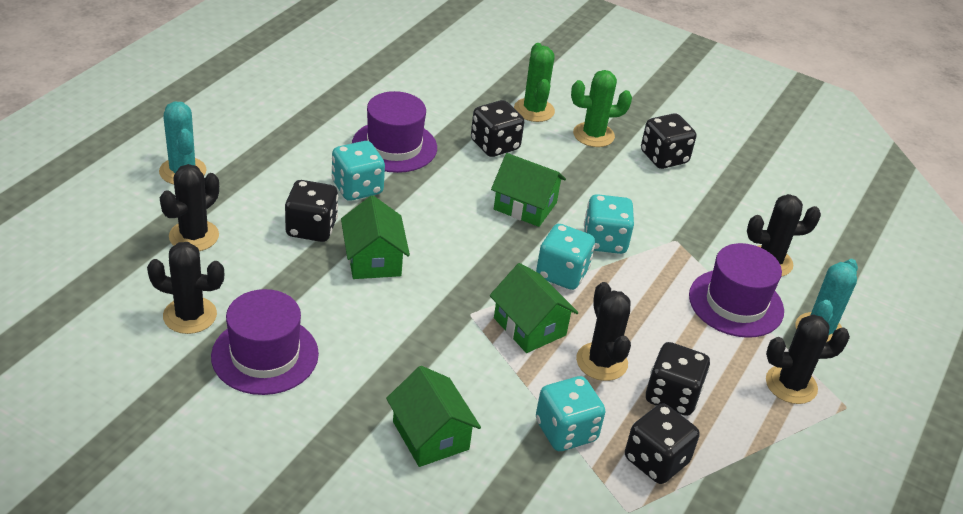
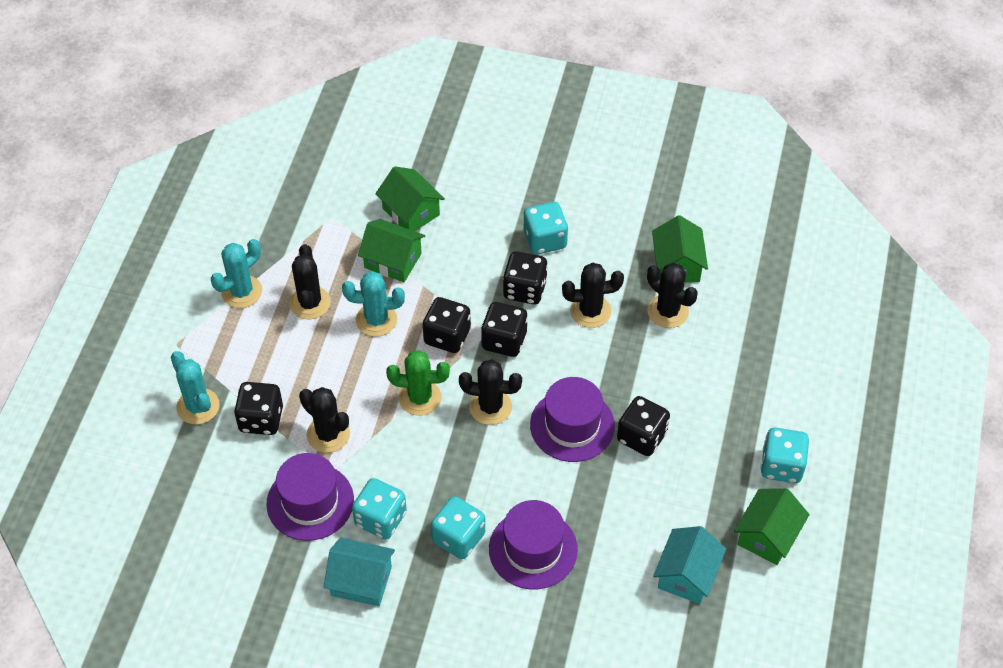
green cactus: 2 -> 1
turquoise cactus: 2 -> 3
turquoise house: 0 -> 2

